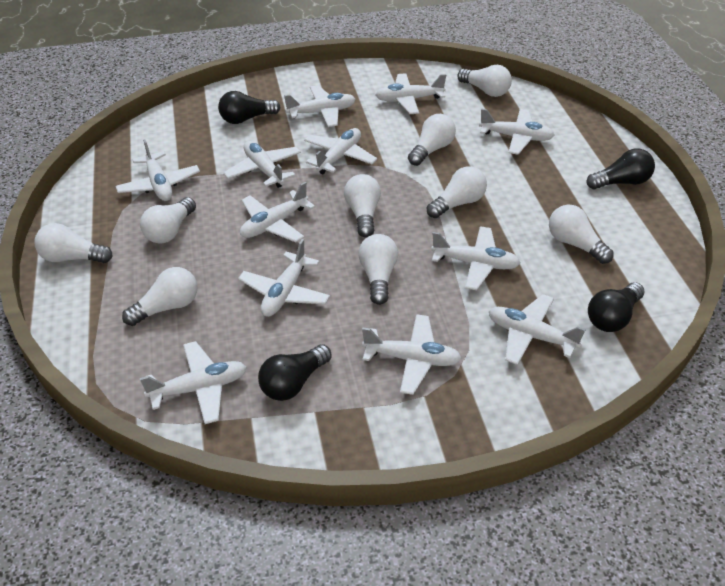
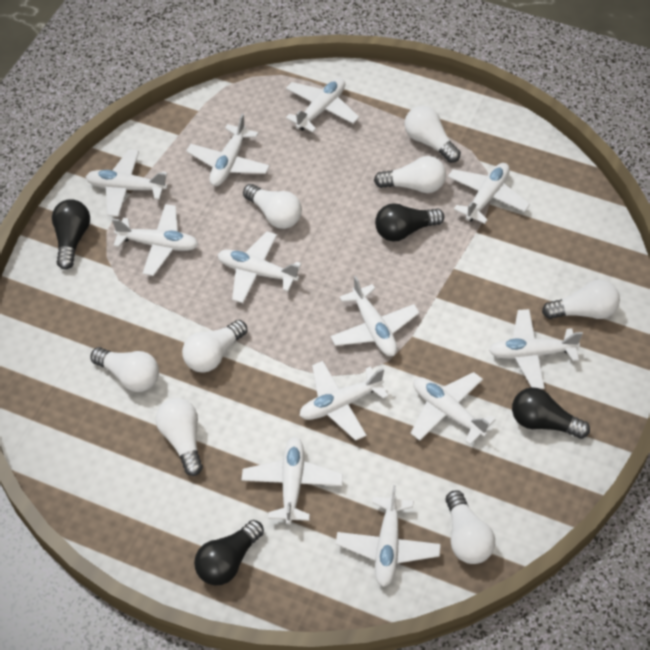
white light bulb: 9 -> 8

